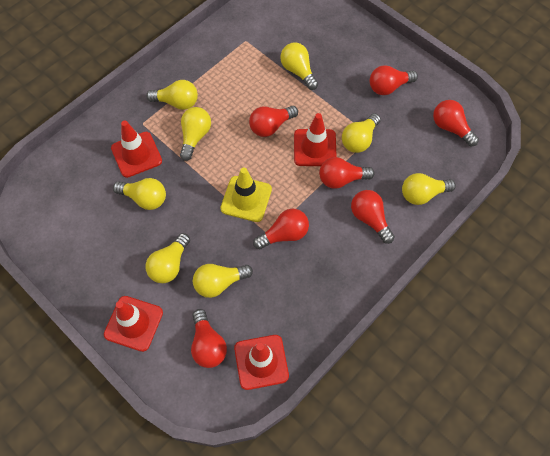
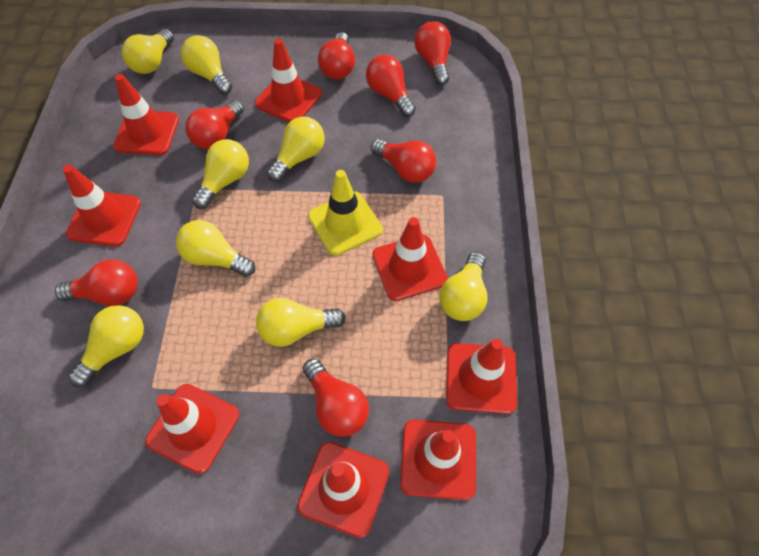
red traffic cone: 4 -> 8

